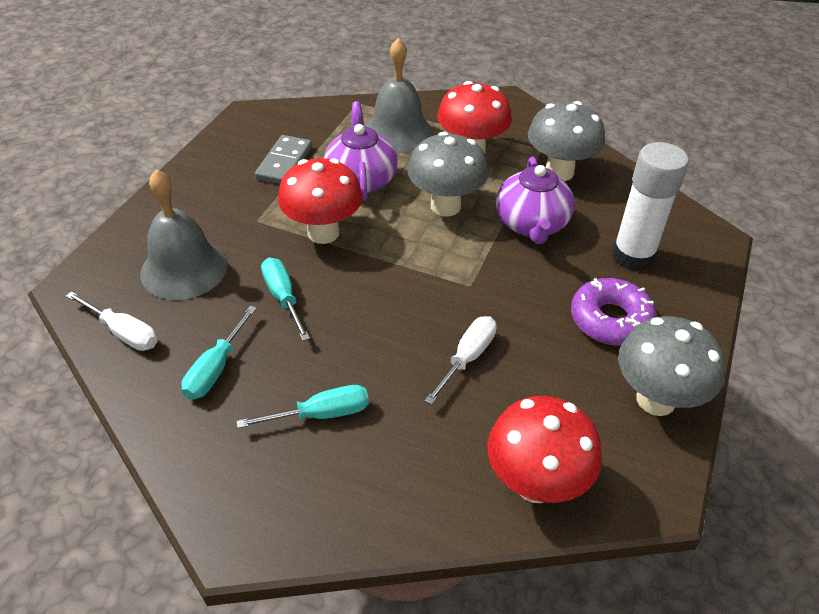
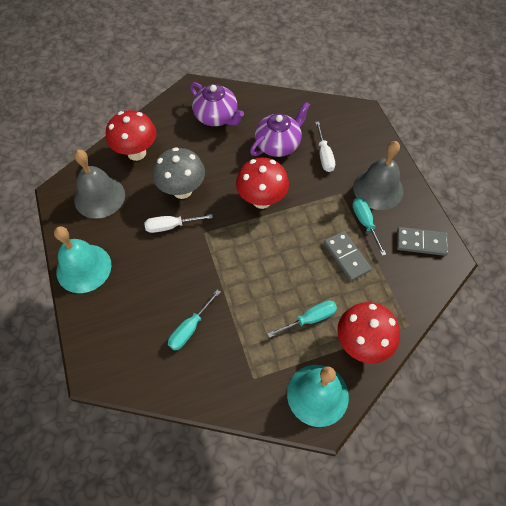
grey domino: 1 -> 2
grey mushroom: 3 -> 1
purple donut: 1 -> 0
turquoise bell: 0 -> 2
white glue stick: 1 -> 0

